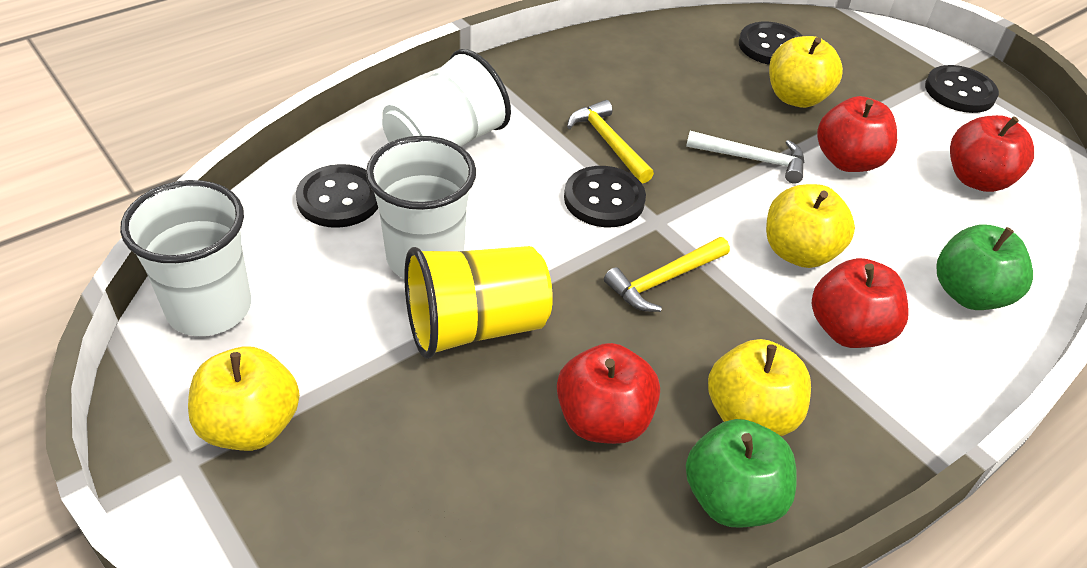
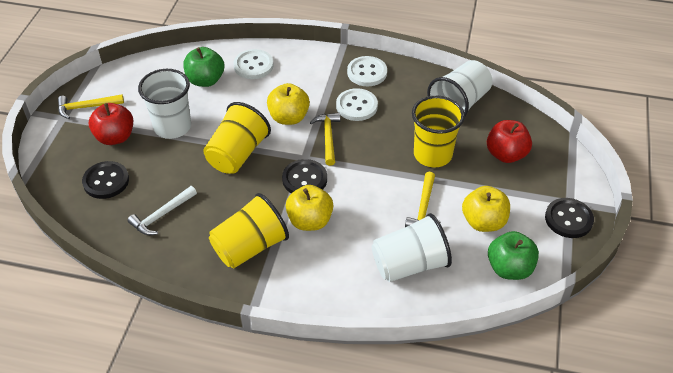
black button: 4 -> 3
red apple: 4 -> 2
white button: 0 -> 3
yellow apple: 4 -> 3
yellow cup: 1 -> 3
yellow hammer: 2 -> 3

